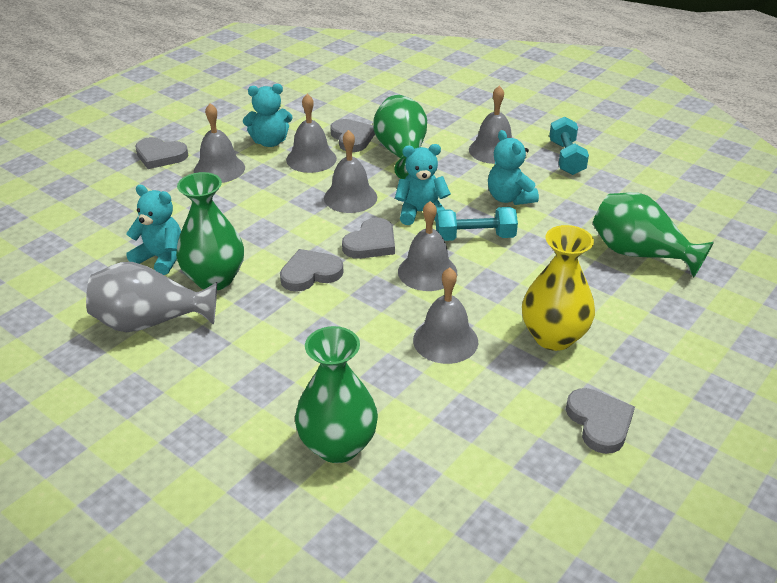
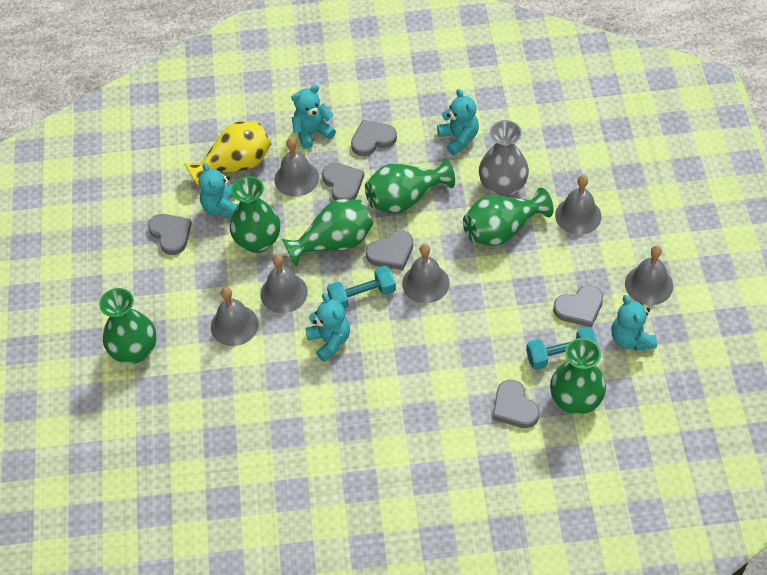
green vase: 4 -> 6
grey heart: 5 -> 6
turquoise teddy bear: 4 -> 5

